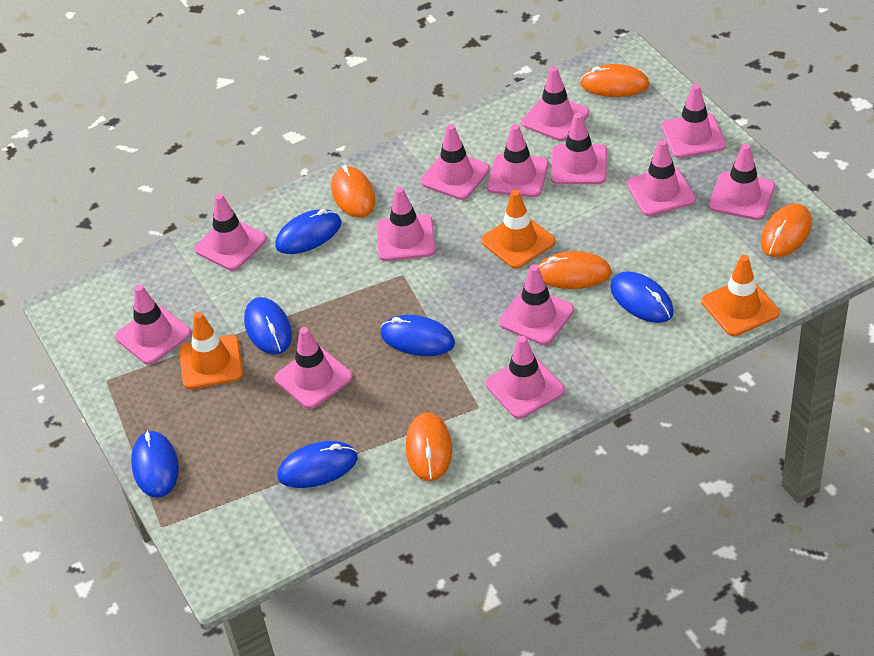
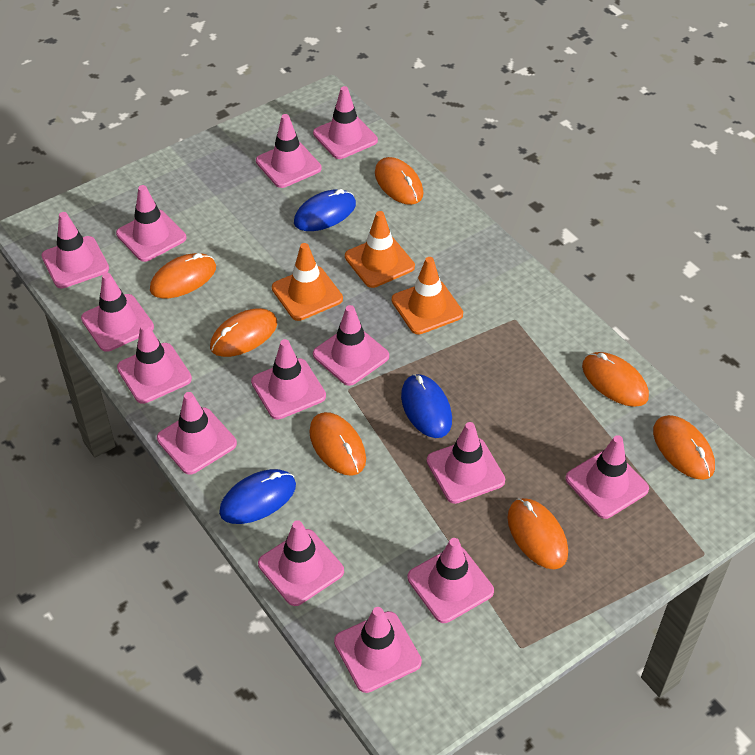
blue mouse: 6 -> 3
orange mouse: 5 -> 7
pink traffic cone: 13 -> 14

